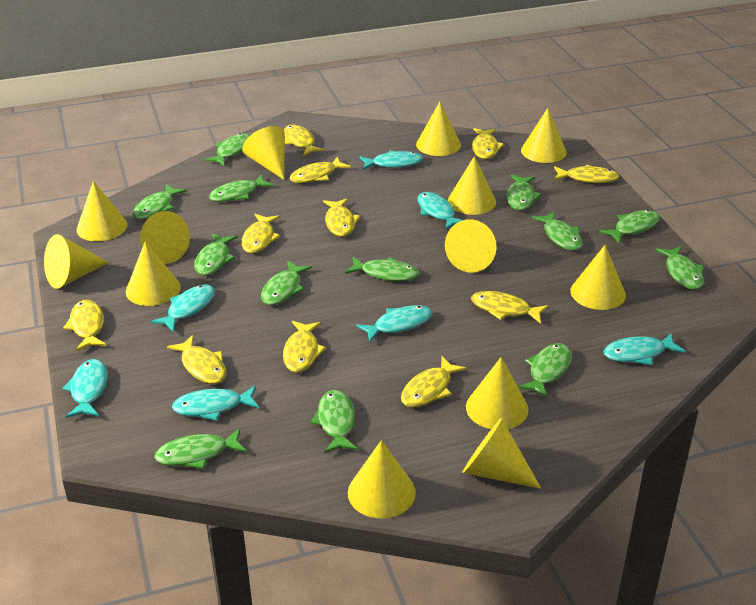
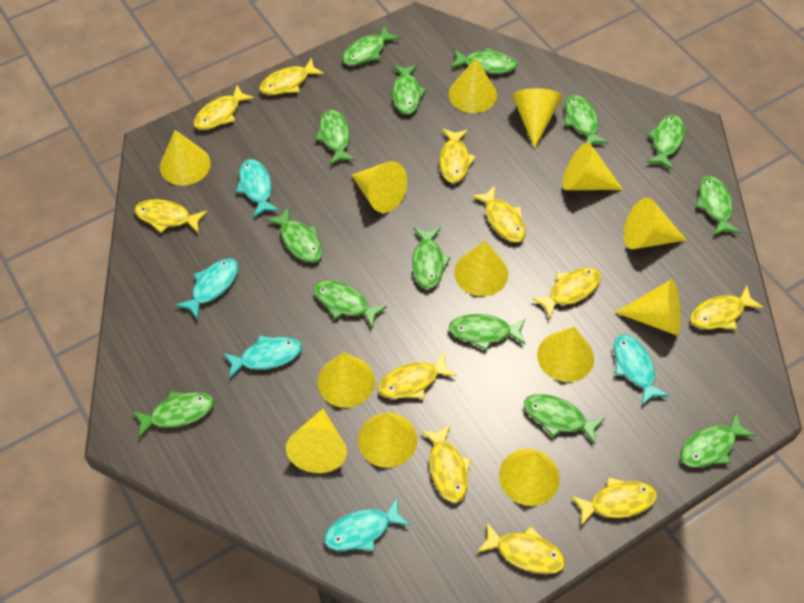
green fish: 13 -> 14
turquoise fish: 7 -> 5

